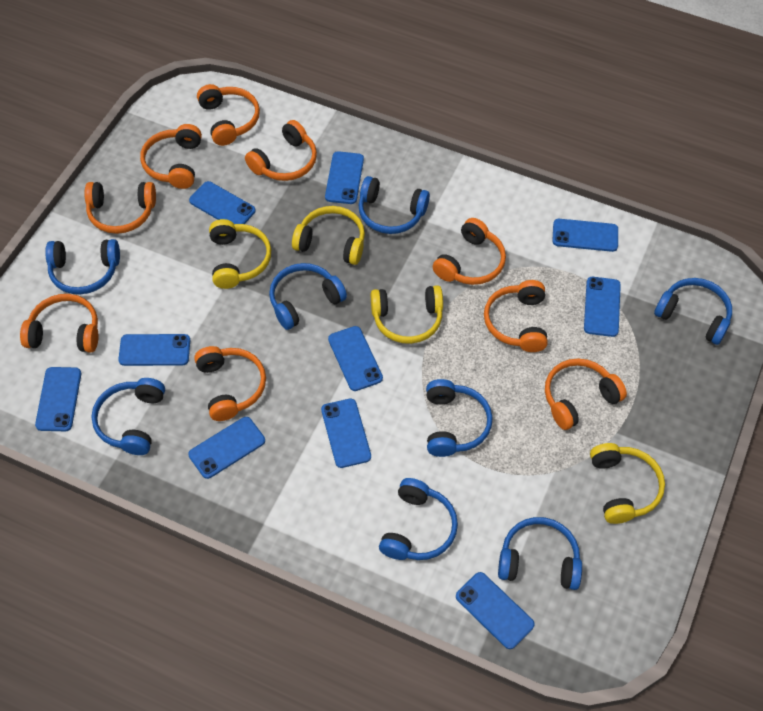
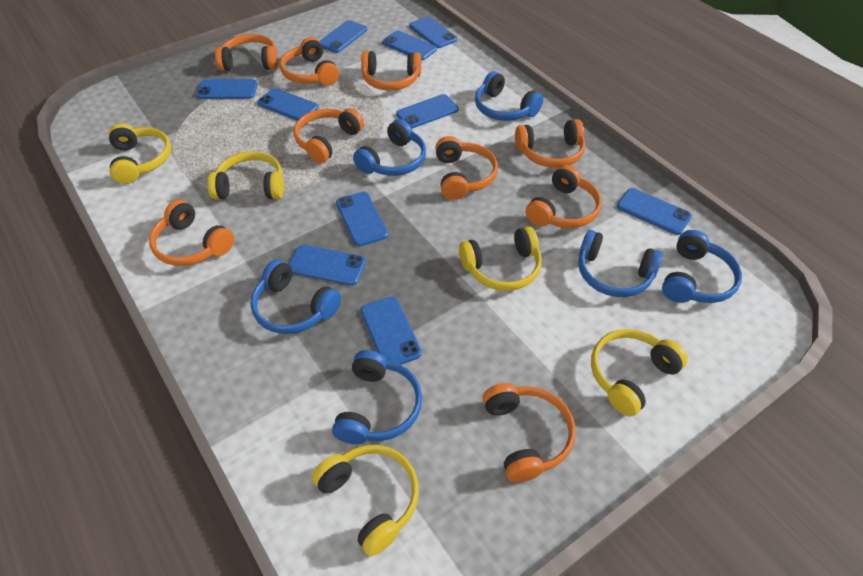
blue headphones: 8 -> 6
yellow headphones: 4 -> 5

